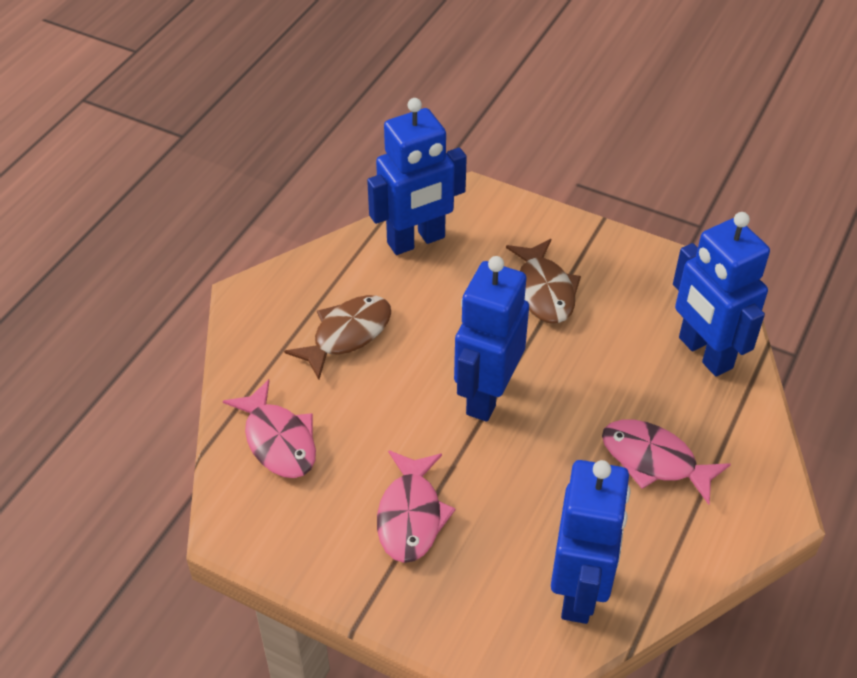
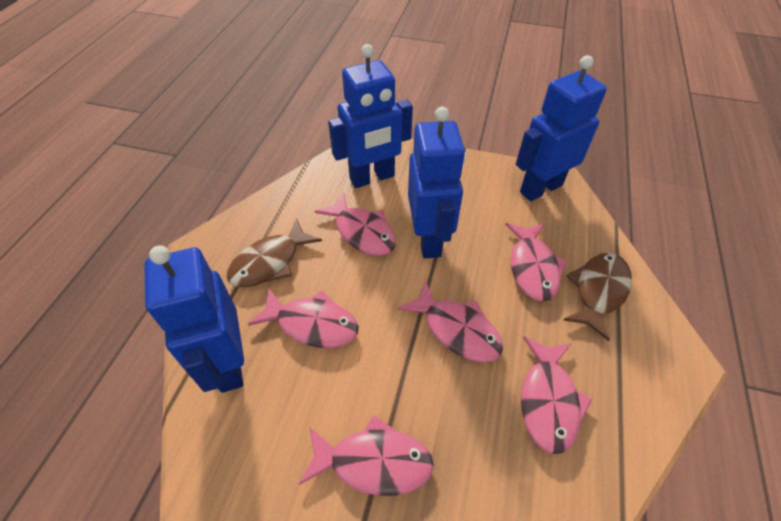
pink fish: 3 -> 6

